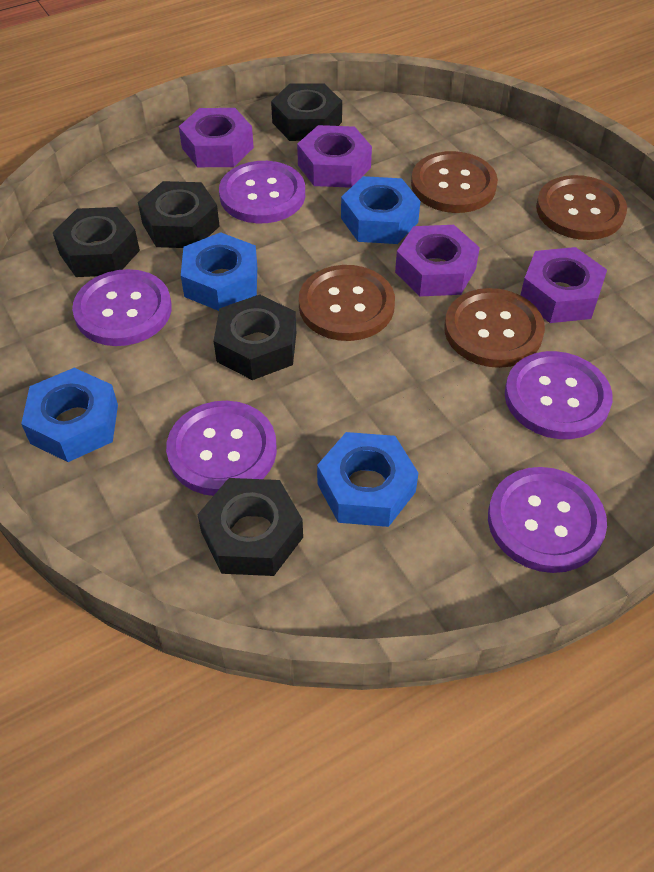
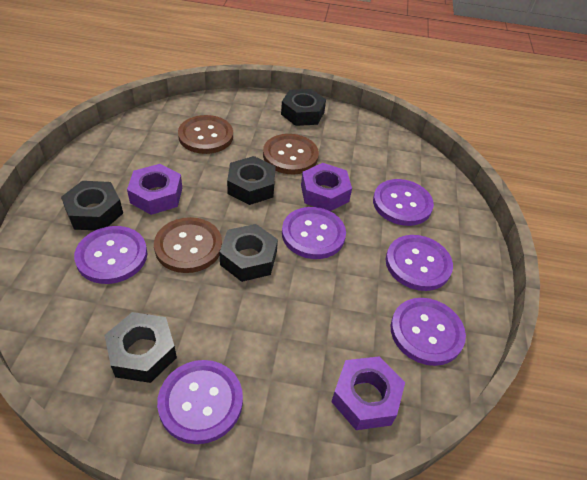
blue nut: 4 -> 0
brown button: 4 -> 3
purple button: 5 -> 6
purple nut: 4 -> 3

